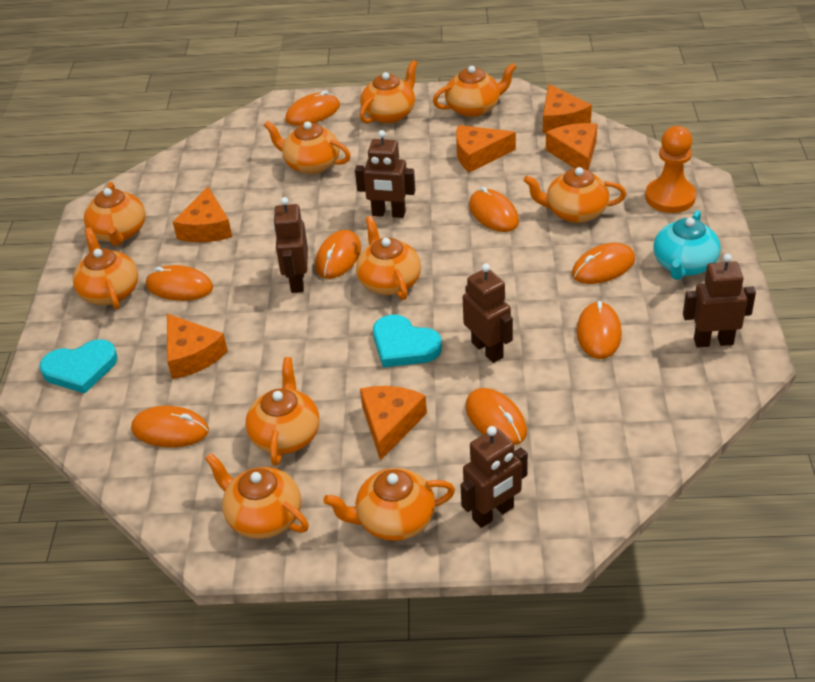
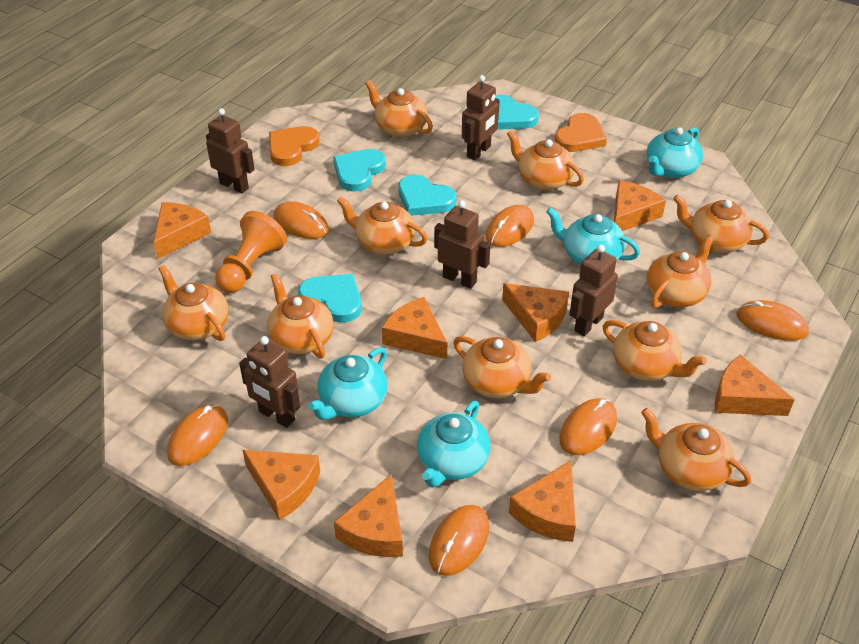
orange cheese: 6 -> 8
orange heart: 0 -> 2
orange mouse: 8 -> 6
turquoise heart: 2 -> 4
turquoise teapot: 1 -> 4

